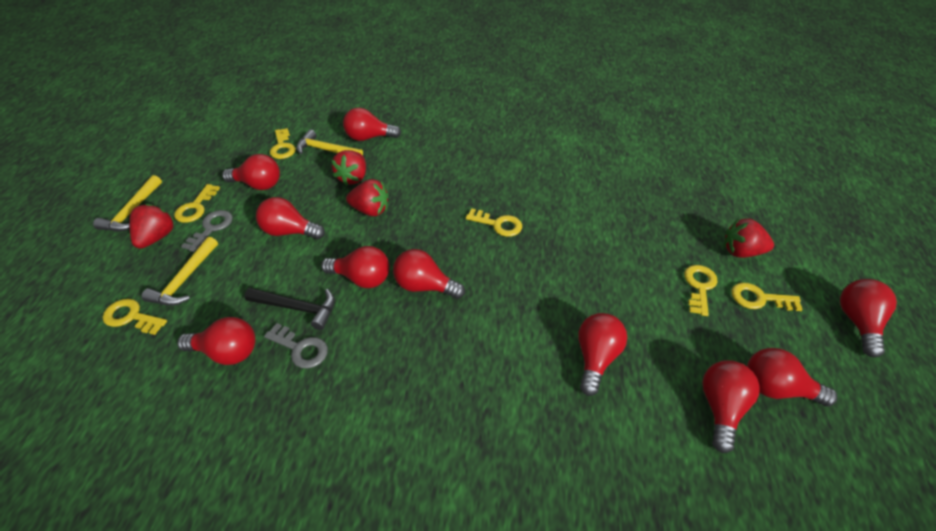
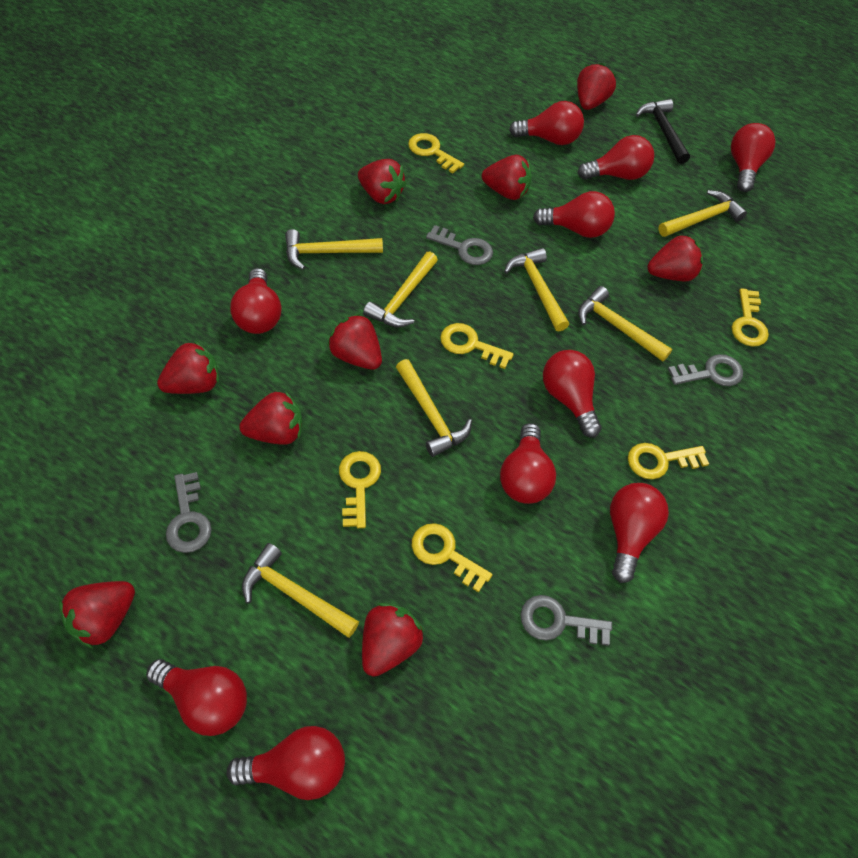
grey key: 2 -> 4
red strawberry: 4 -> 9
yellow hammer: 3 -> 7

